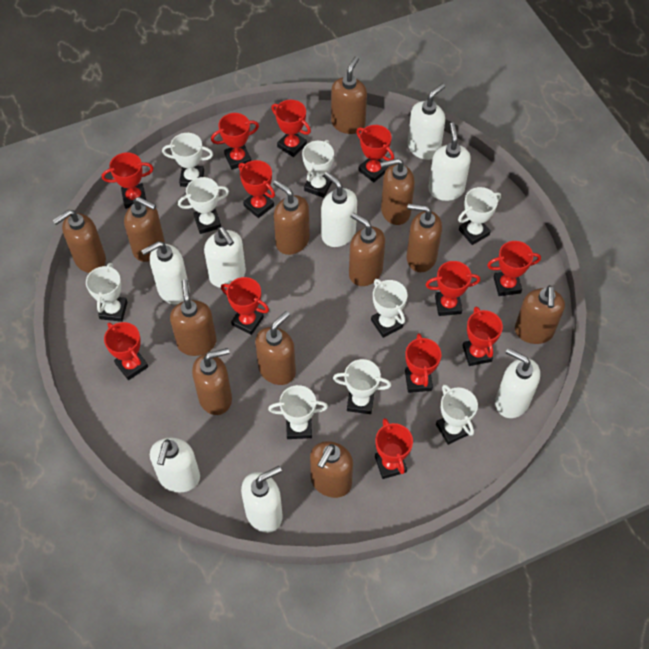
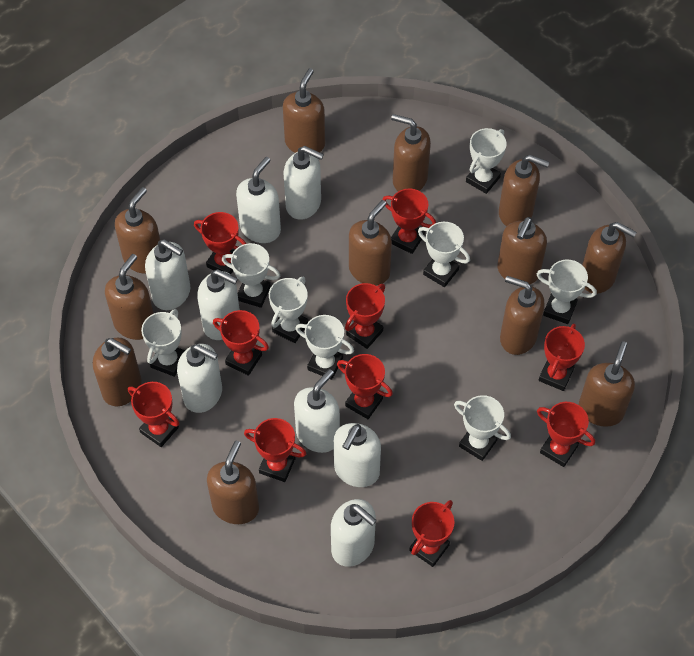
red trophy: 12 -> 10
white trophy: 9 -> 8

